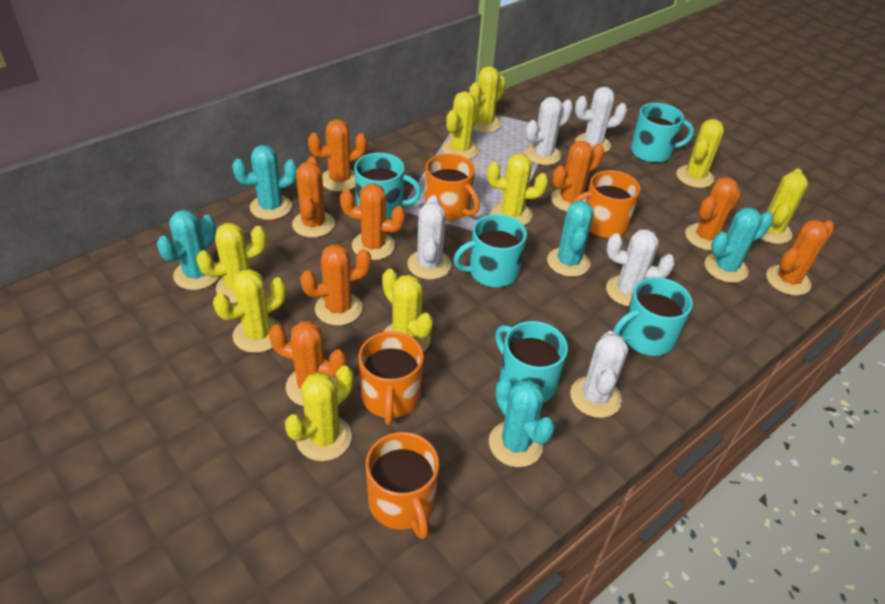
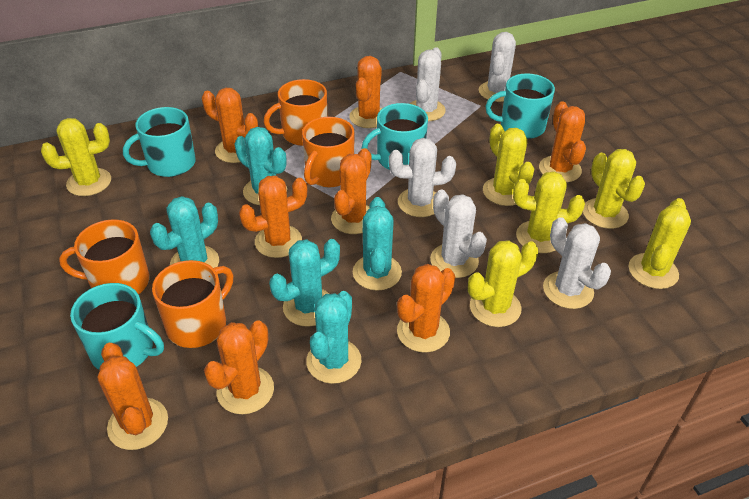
turquoise mug: 5 -> 4
yellow cactus: 9 -> 6

